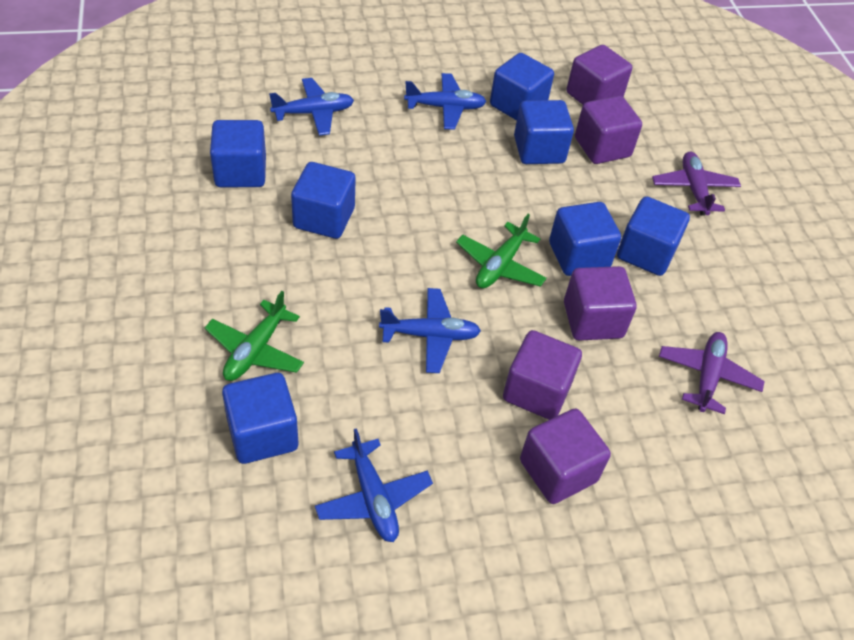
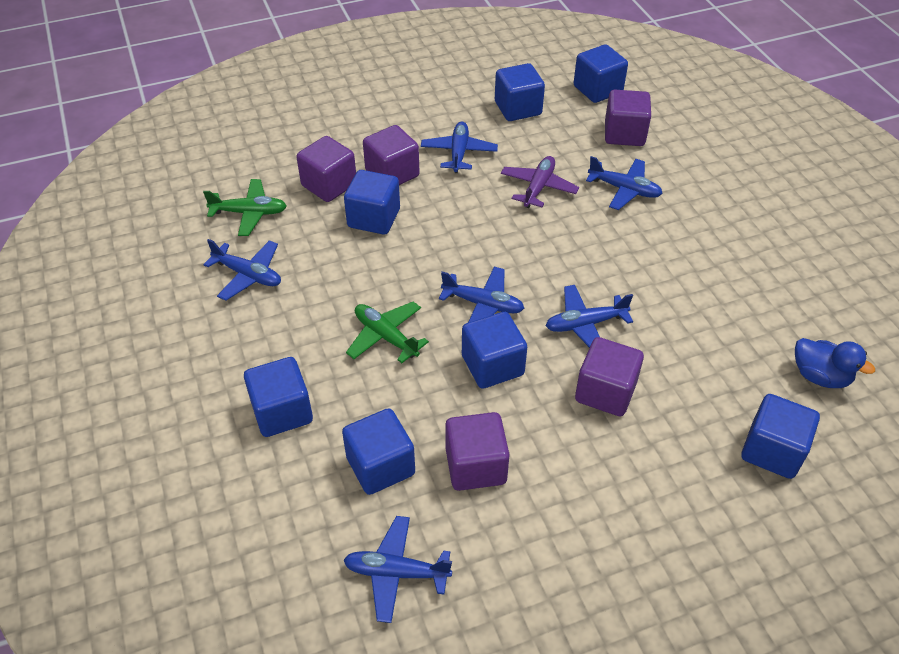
blue duck: 0 -> 1
blue plane: 4 -> 6
purple plane: 2 -> 1

